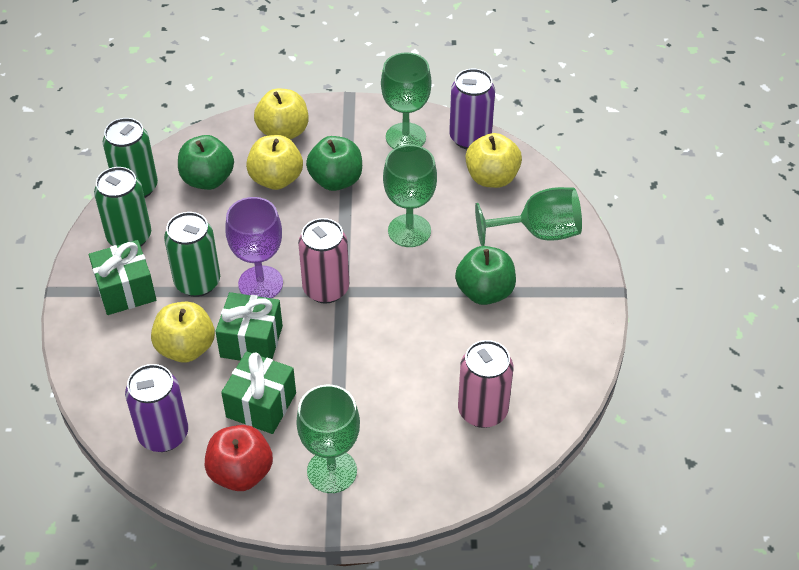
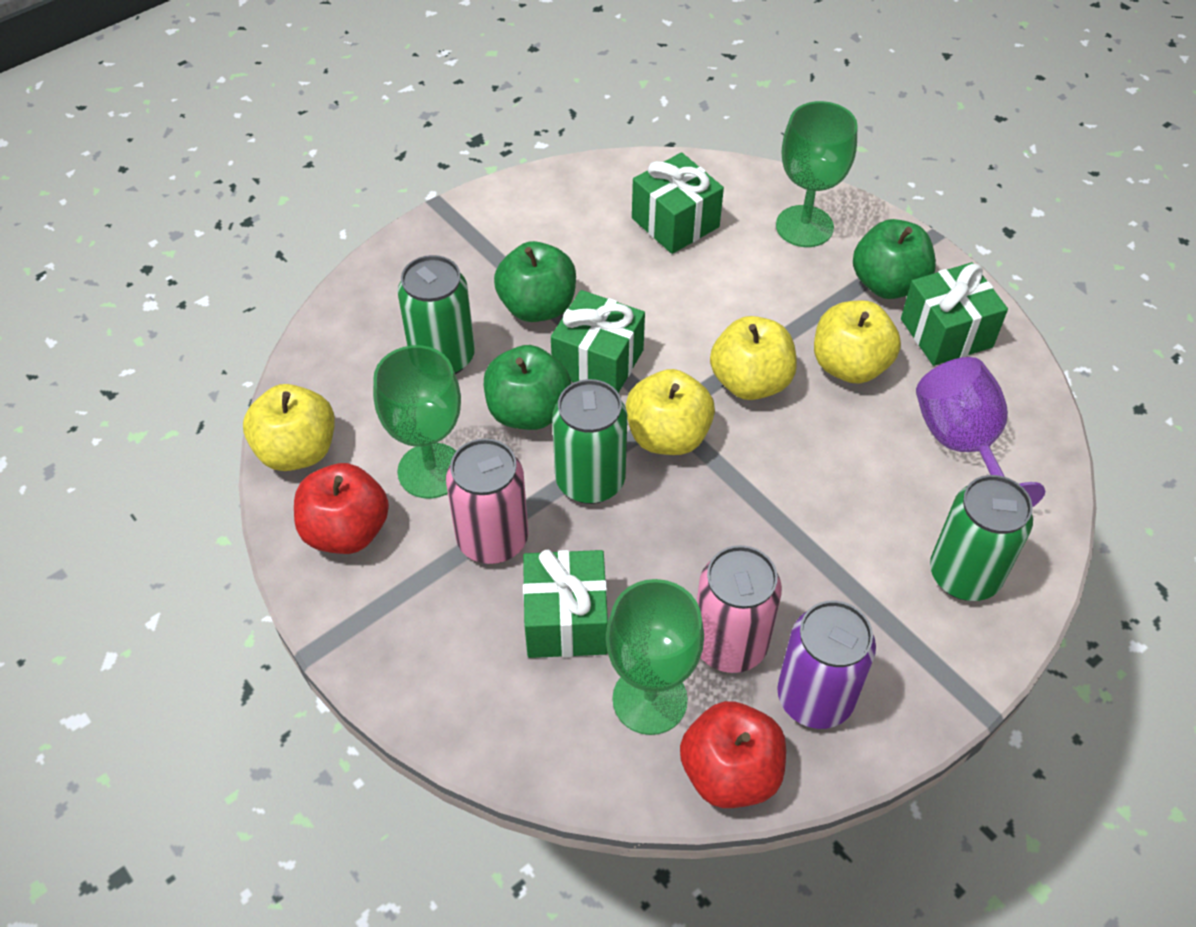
green gift: 3 -> 4
green goblet: 4 -> 3
purple can: 2 -> 1
red apple: 1 -> 2

